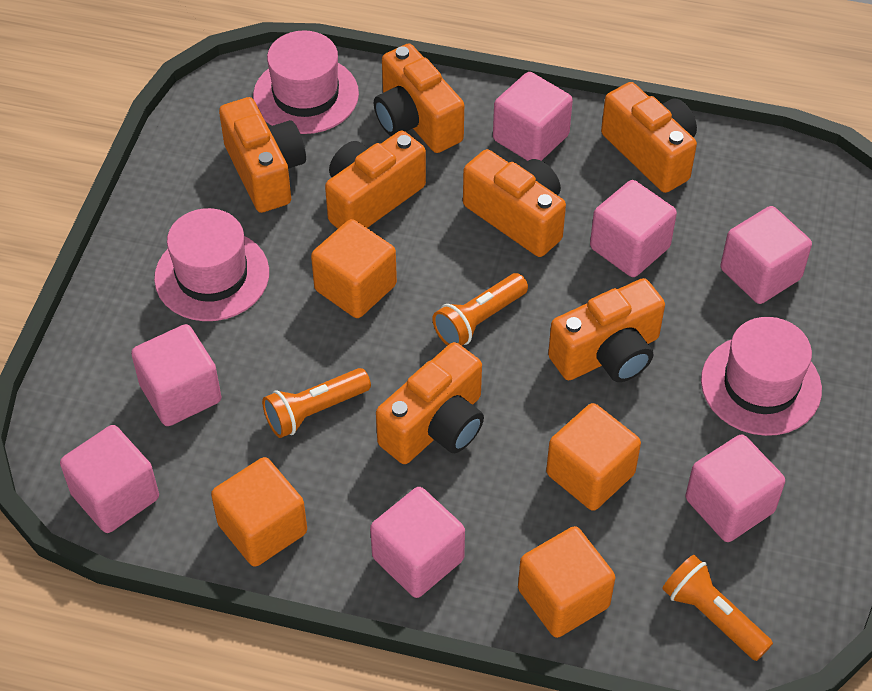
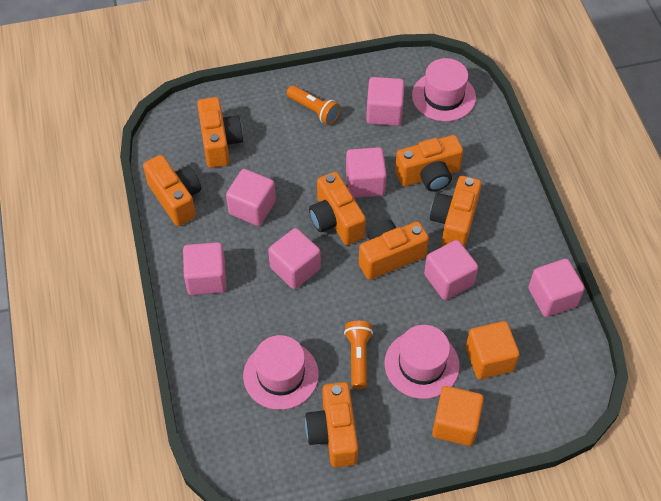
orange cube: 4 -> 2
orange flashlight: 3 -> 2

